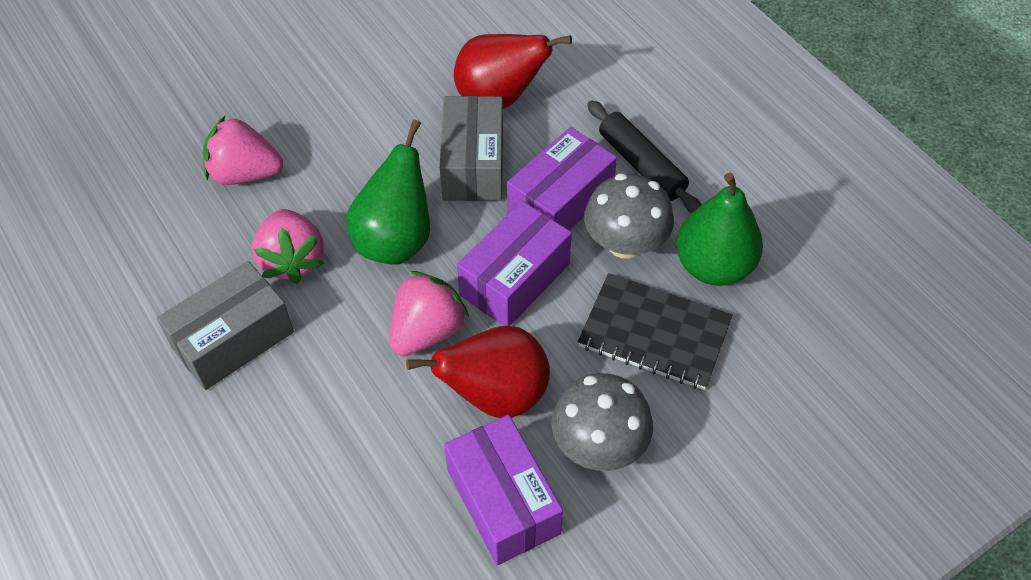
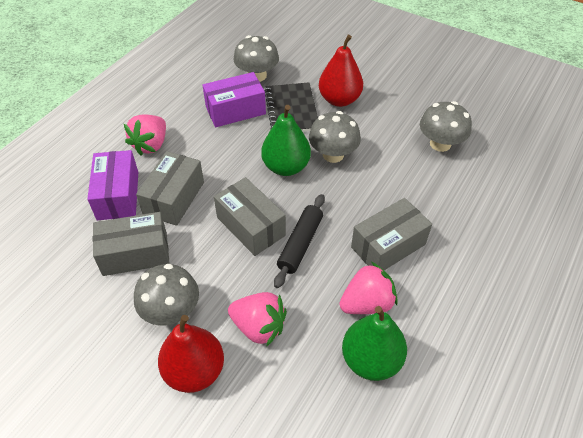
grey box: 2 -> 4
grey mushroom: 2 -> 4
purple box: 3 -> 2

